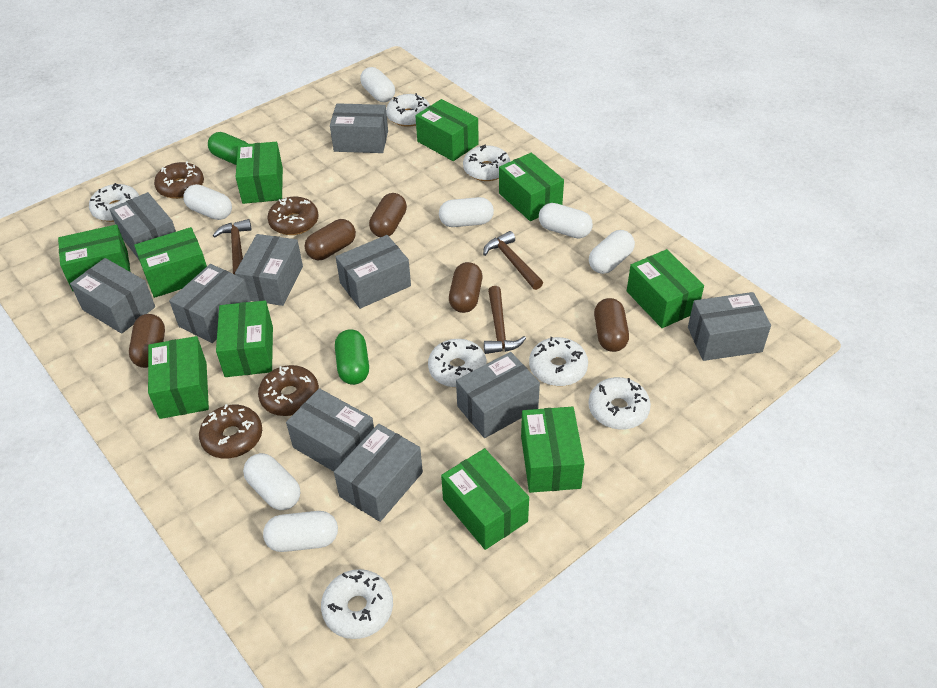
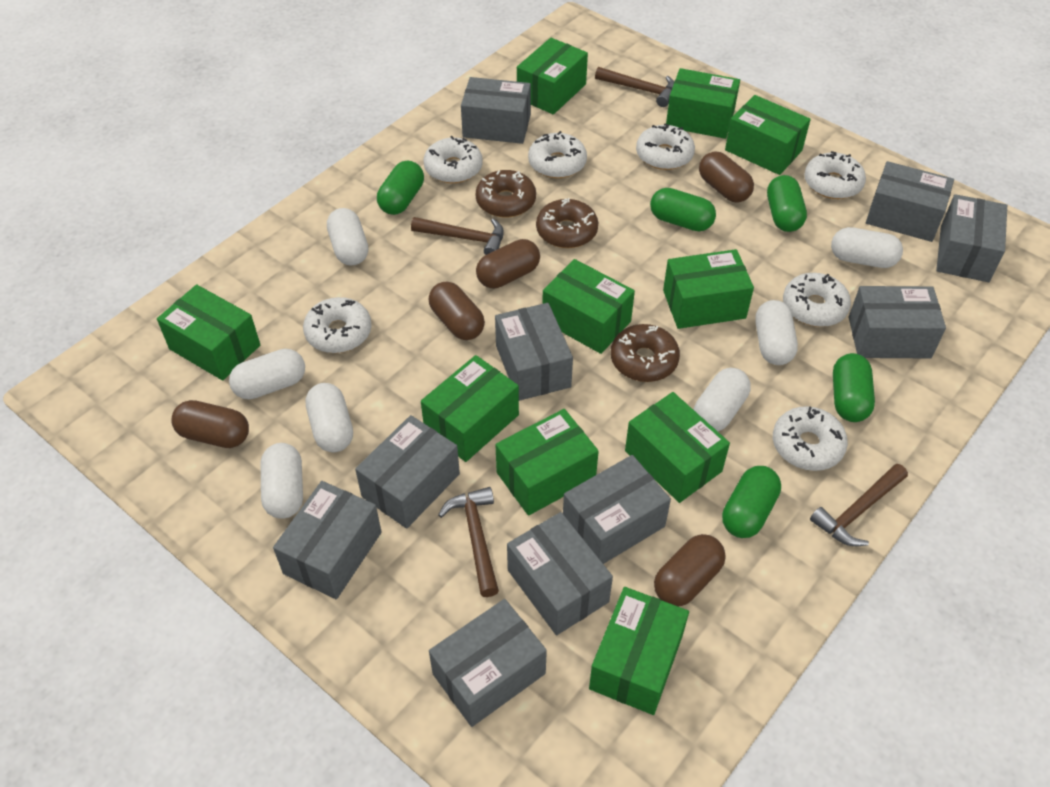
brown donut: 4 -> 3
brown hammer: 3 -> 4
green capsule: 2 -> 5

